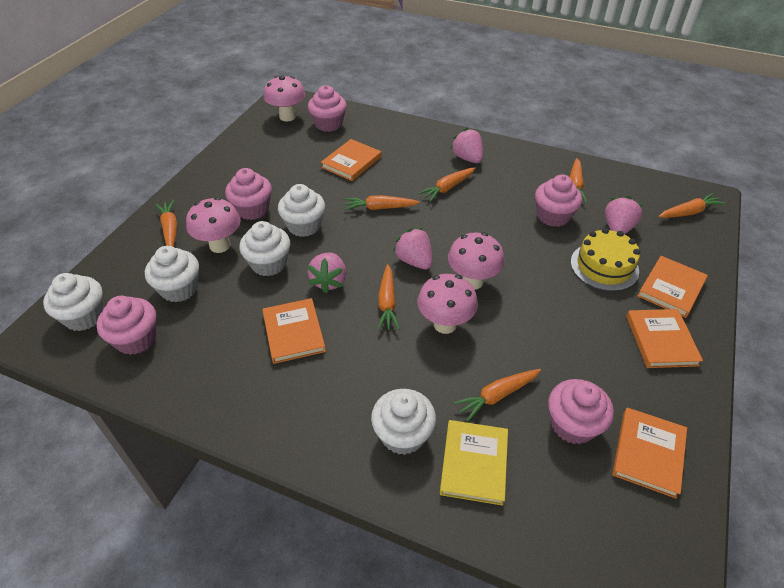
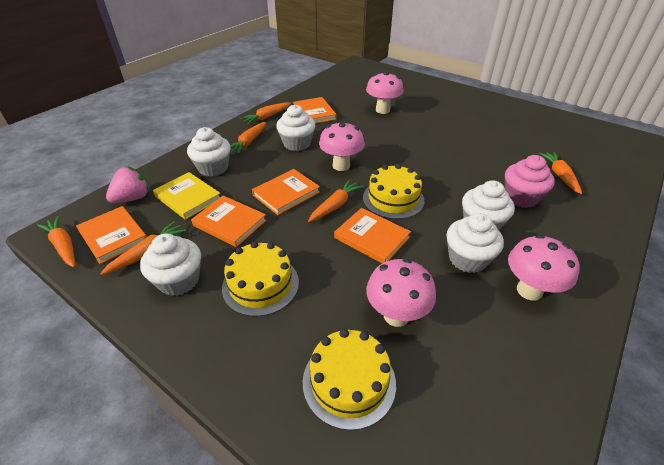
orange carrot: 7 -> 6
pink cupcake: 5 -> 1
pink strawberry: 4 -> 1
yellow cake: 1 -> 3

